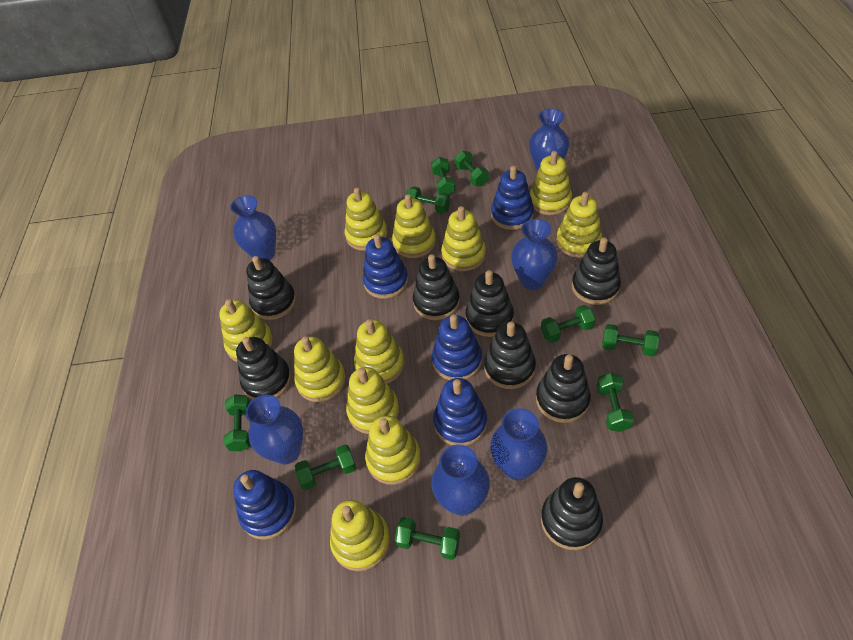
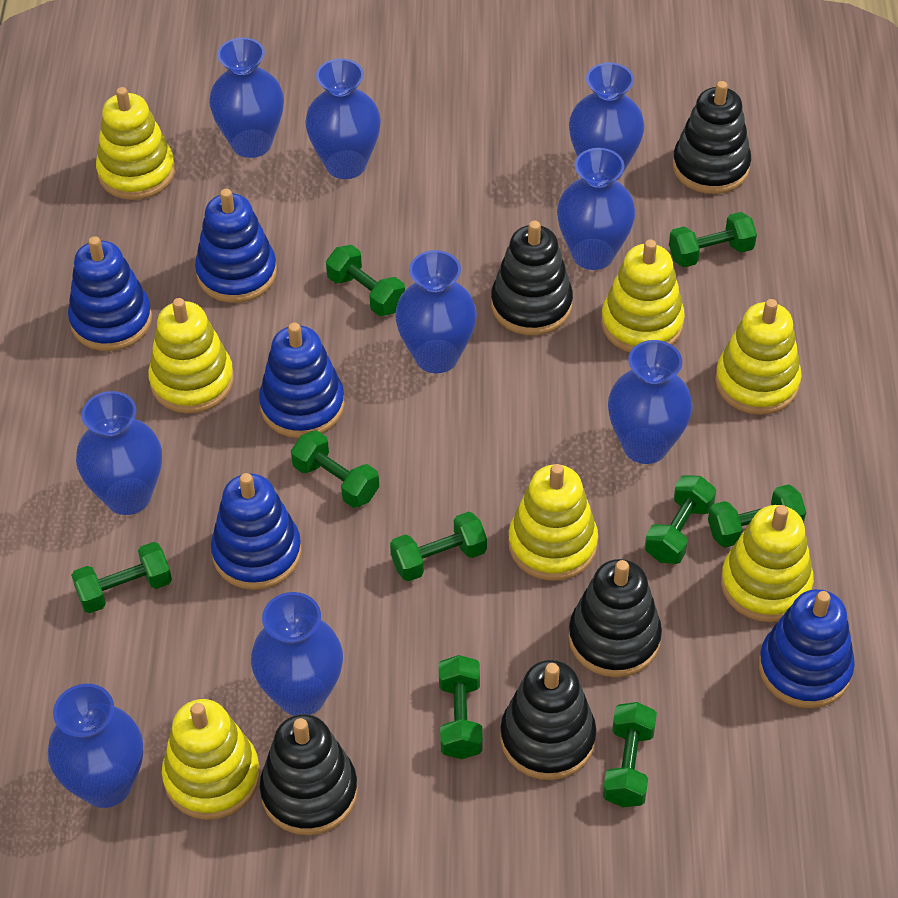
black stacking toy: 8 -> 5
blue vase: 6 -> 9
yellow stacking toy: 11 -> 7

